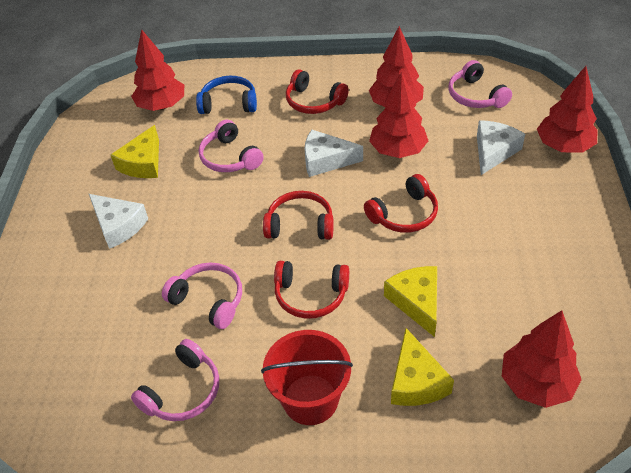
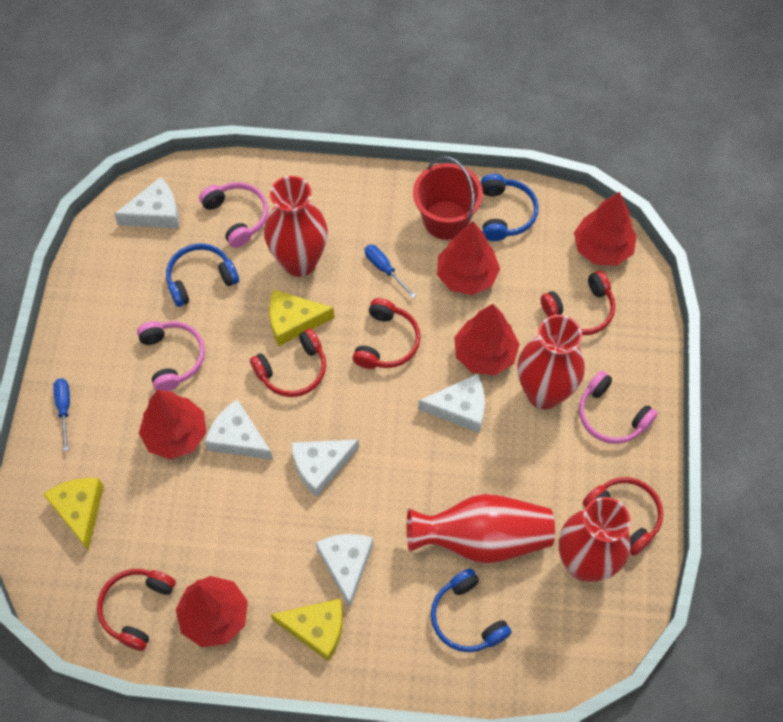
blue headphones: 1 -> 3
blue screwdriver: 0 -> 2
pink headphones: 4 -> 3
red headphones: 4 -> 5
red vase: 0 -> 4
white cheese: 3 -> 5

